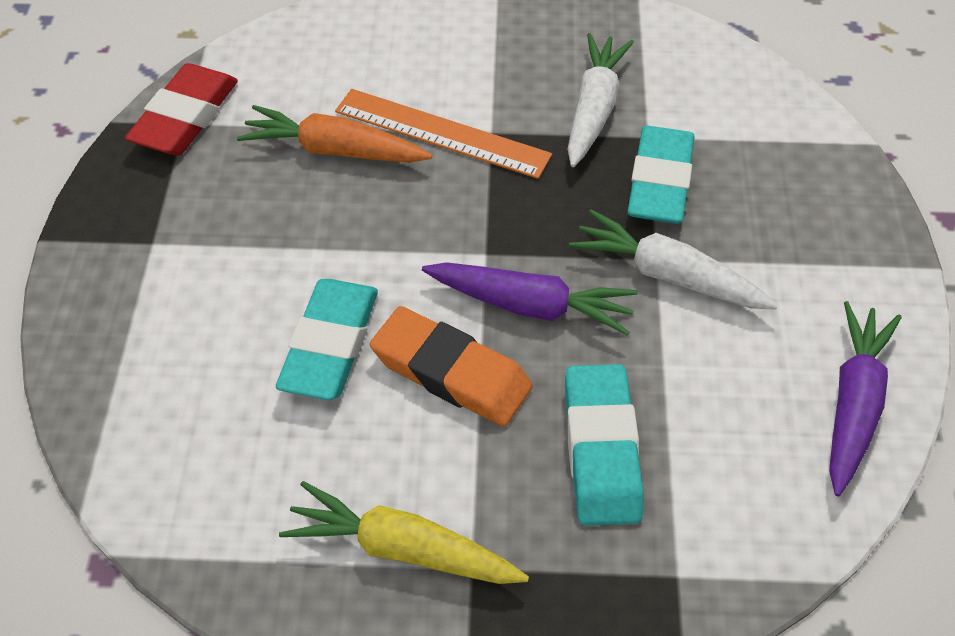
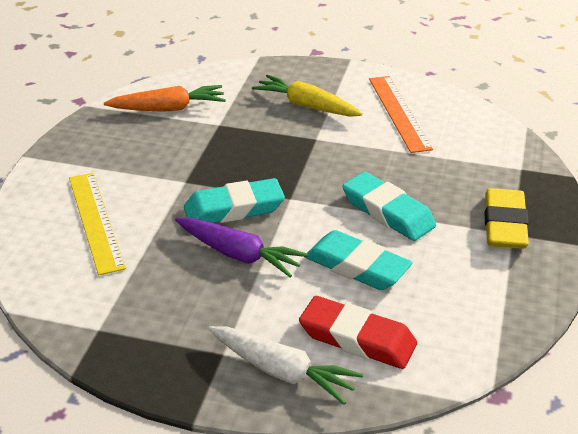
orange eraser: 1 -> 0
purple carrot: 2 -> 1
white carrot: 2 -> 1
yellow eraser: 0 -> 1
yellow ruler: 0 -> 1

